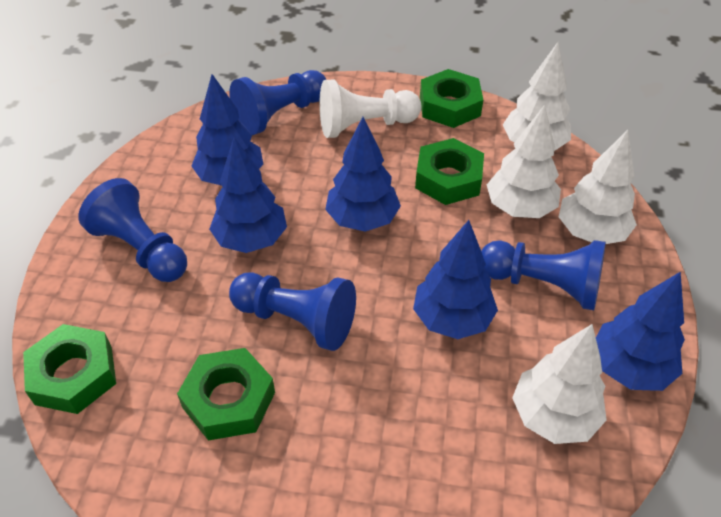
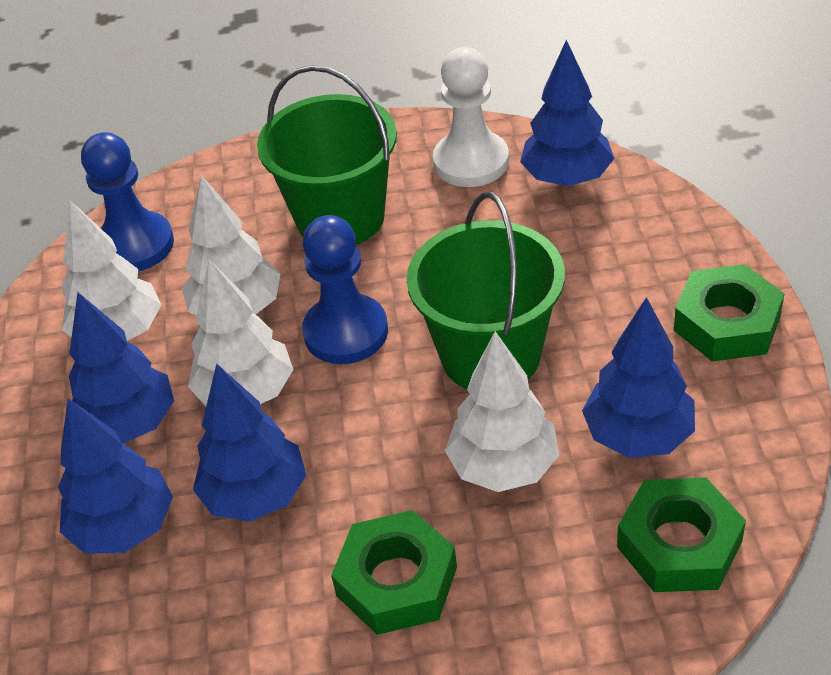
blue pawn: 4 -> 2
green bucket: 0 -> 2
green nut: 4 -> 3

